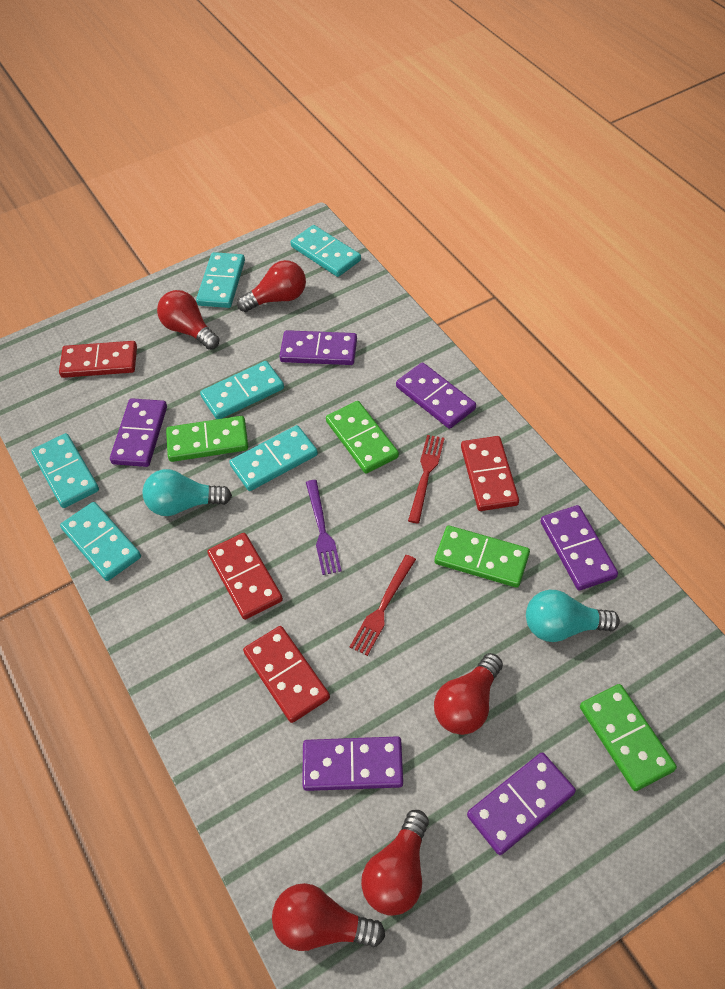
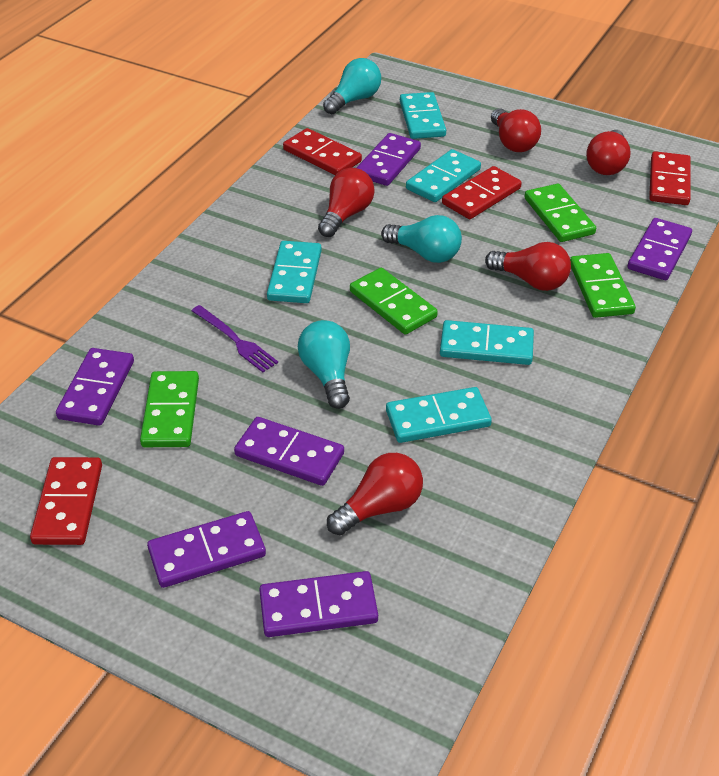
red fork: 2 -> 0
turquoise domino: 6 -> 5
turquoise light bulb: 2 -> 3

